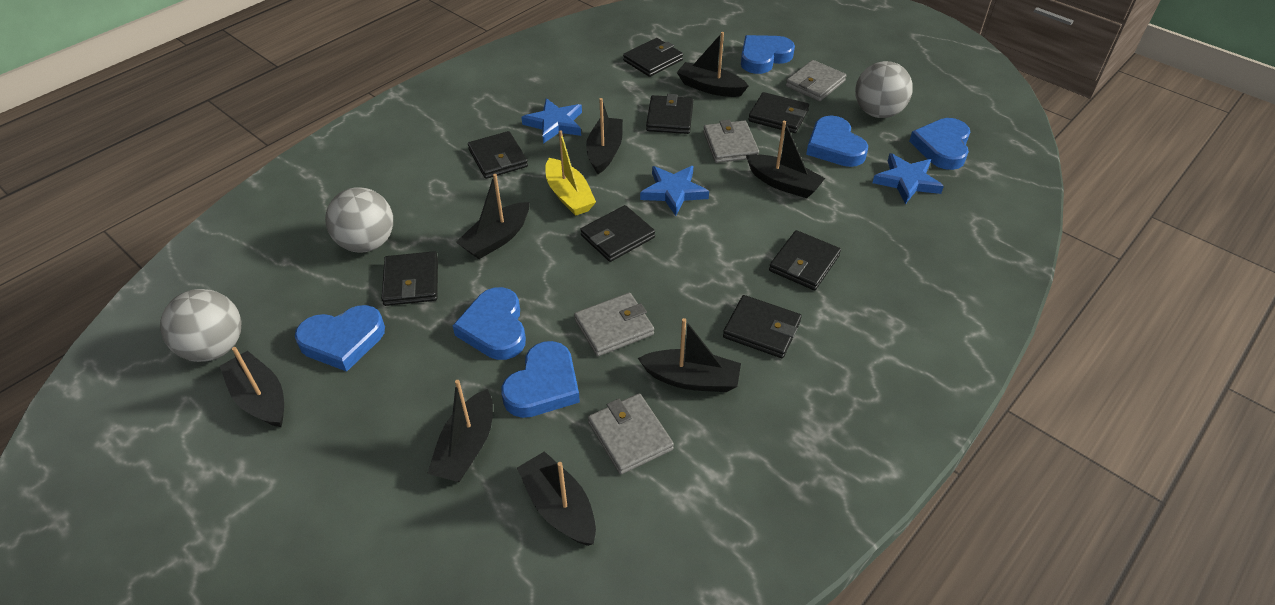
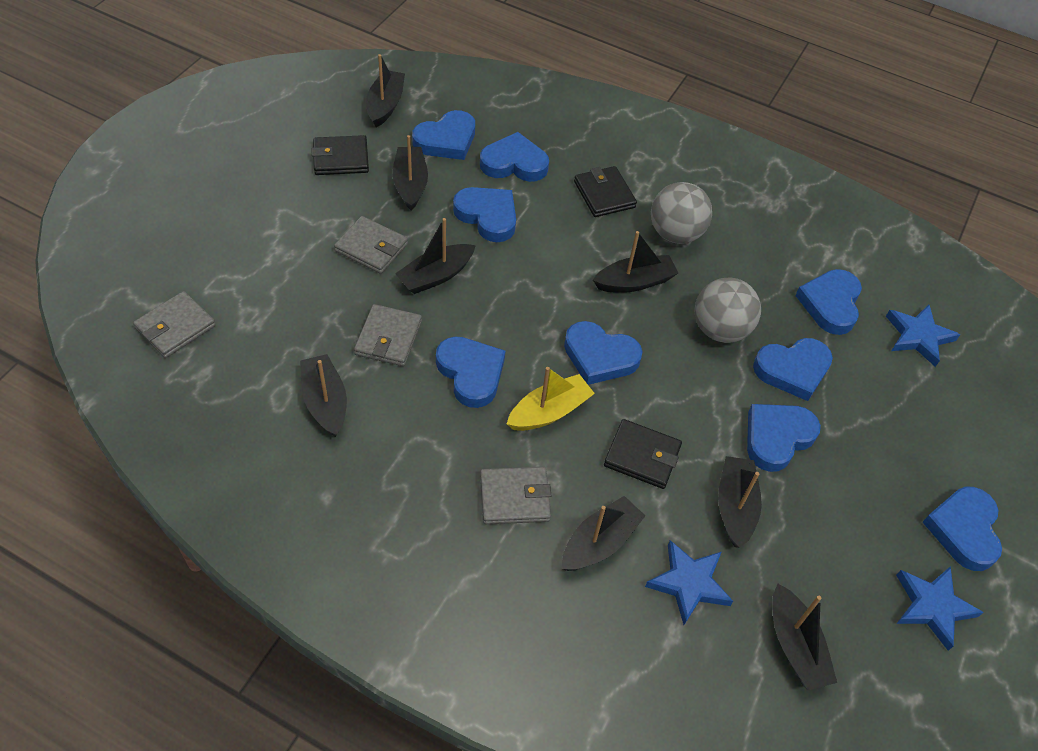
black wallet: 8 -> 3
blue heart: 6 -> 9
grey ball: 3 -> 2

